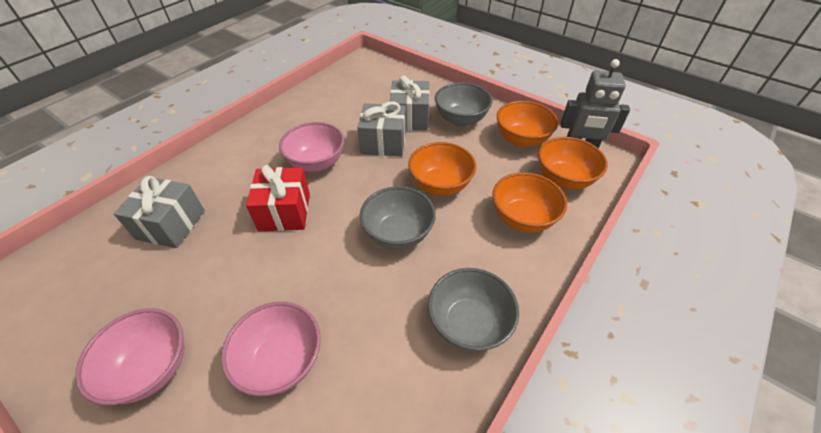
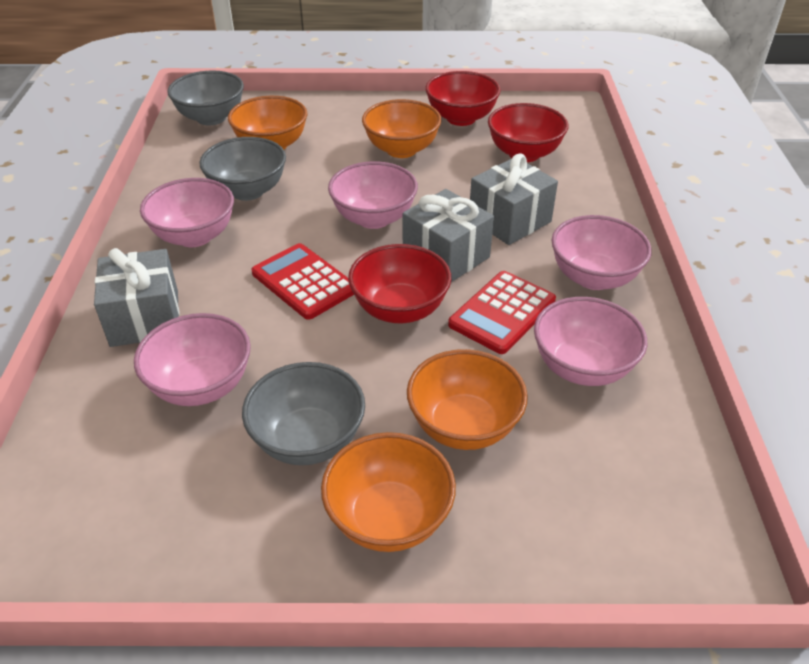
grey robot: 1 -> 0
pink bowl: 3 -> 5
red bowl: 0 -> 3
red calculator: 0 -> 2
red gift: 1 -> 0

